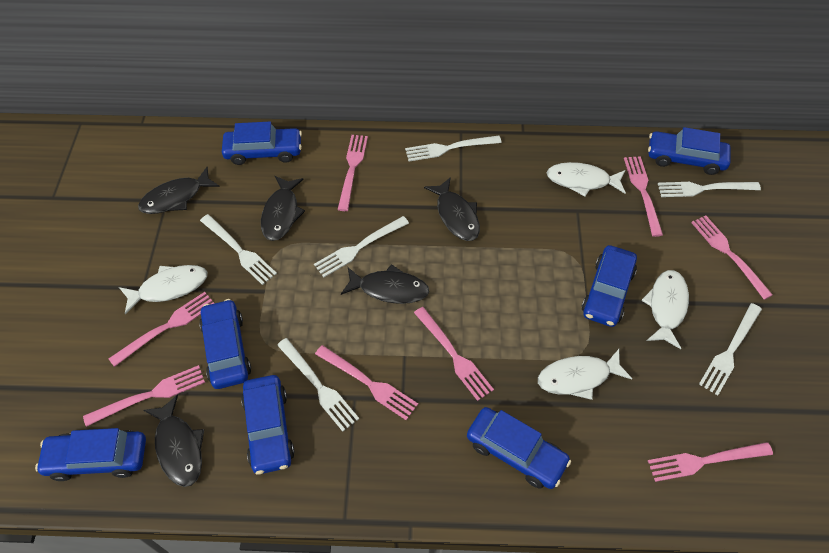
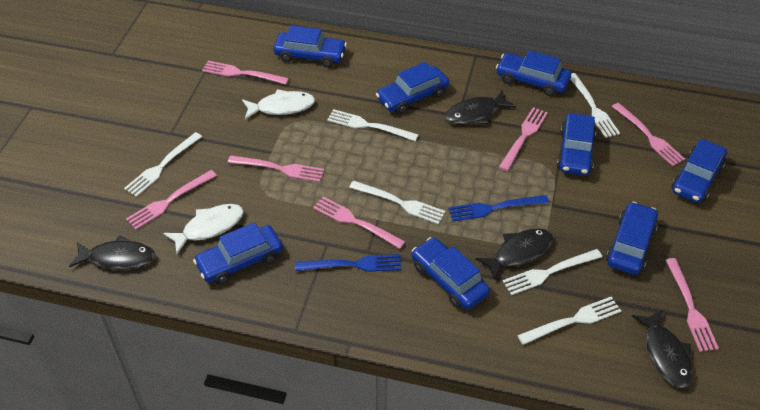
black fish: 5 -> 4
blue car: 7 -> 8
blue fork: 0 -> 2
pink fork: 8 -> 7
white fish: 4 -> 2

